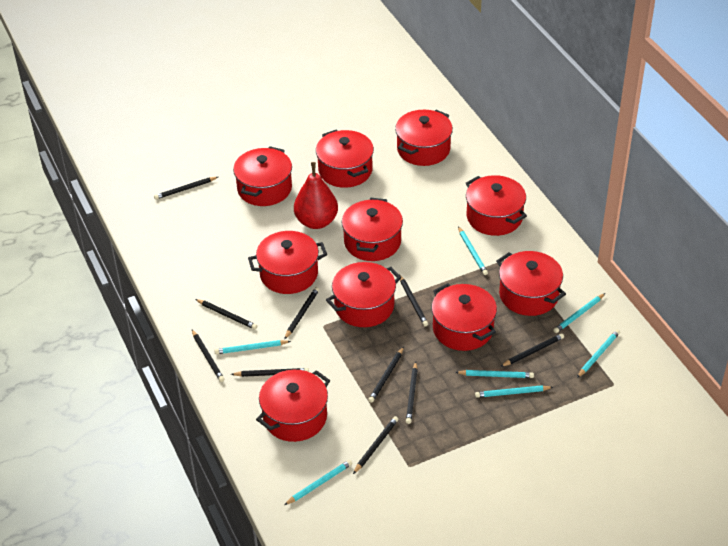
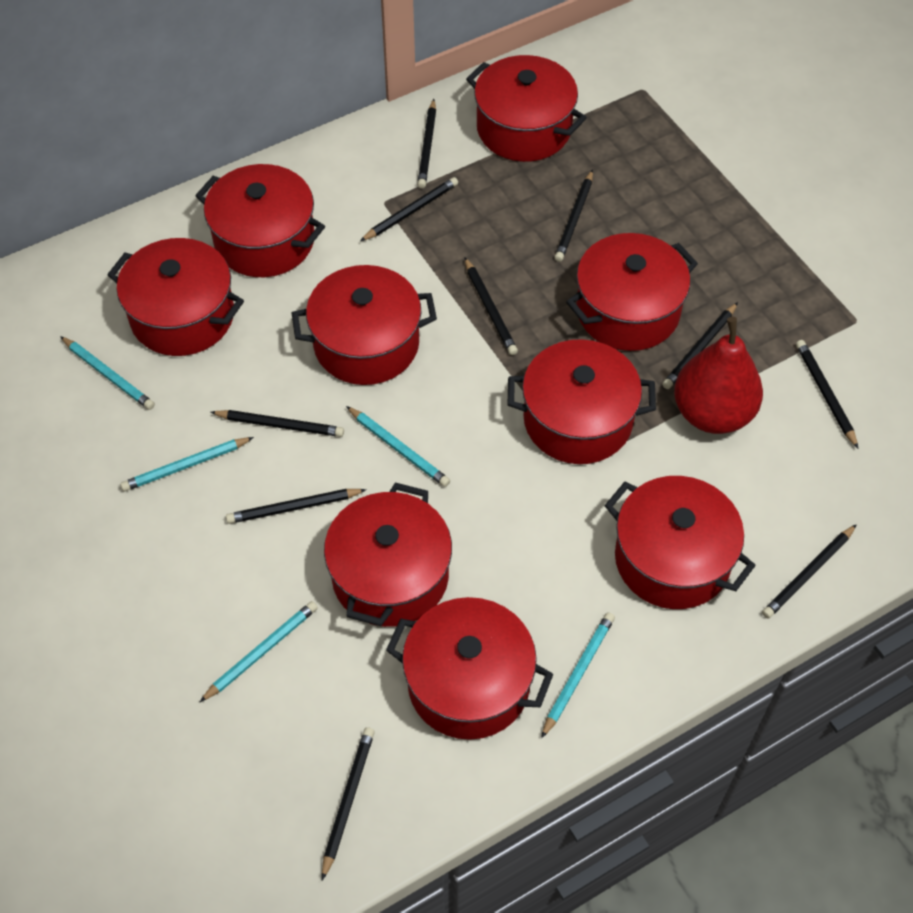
red pot: 10 -> 9
turquoise pencil: 7 -> 5

